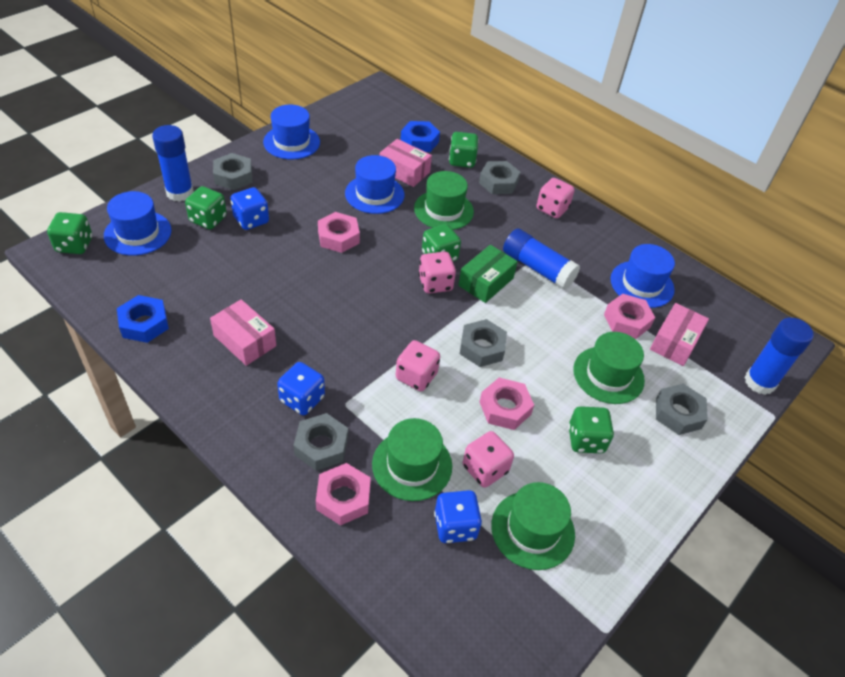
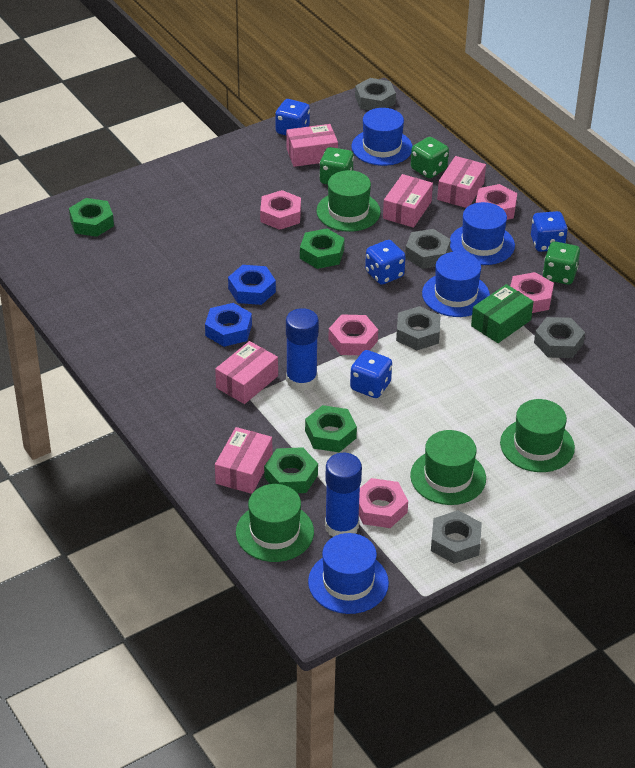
blue dice: 3 -> 4
blue glue stick: 3 -> 2
green dice: 5 -> 3
green nut: 0 -> 4
pink box: 3 -> 5
pink dice: 4 -> 0
pink nut: 4 -> 5

